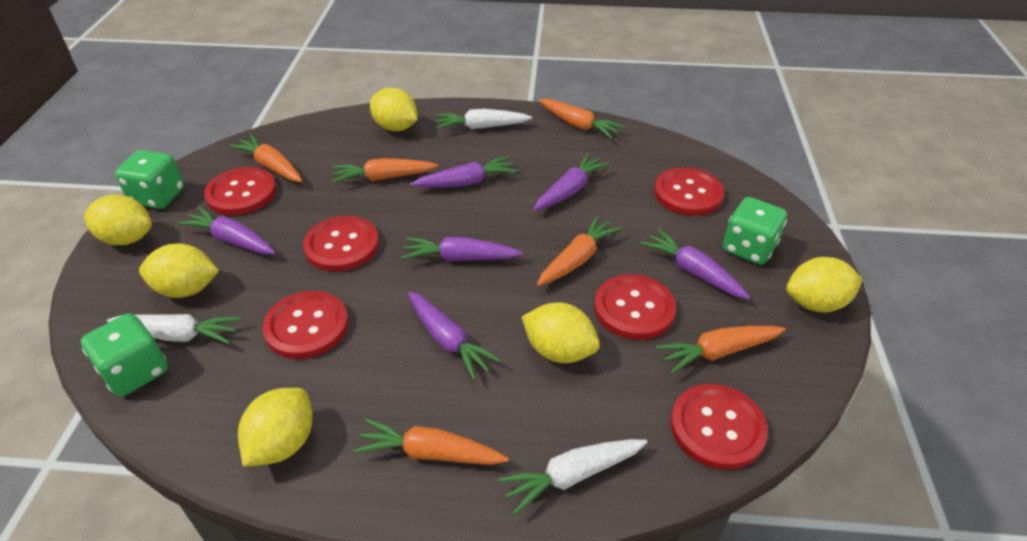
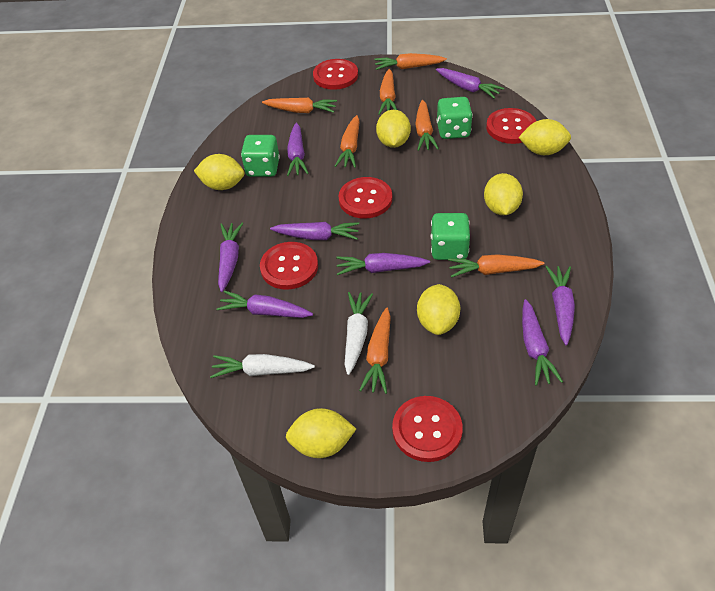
orange carrot: 6 -> 7
purple carrot: 6 -> 8
red button: 6 -> 5
white carrot: 3 -> 2

